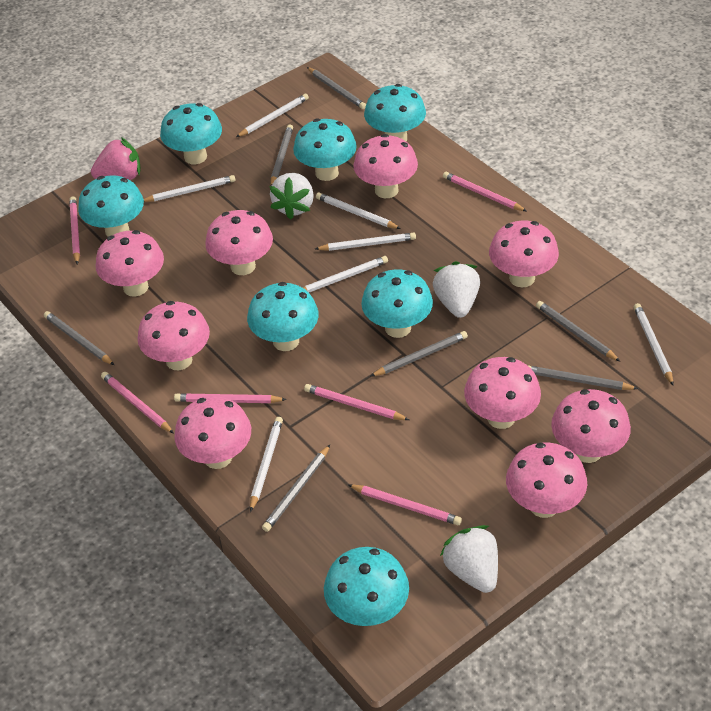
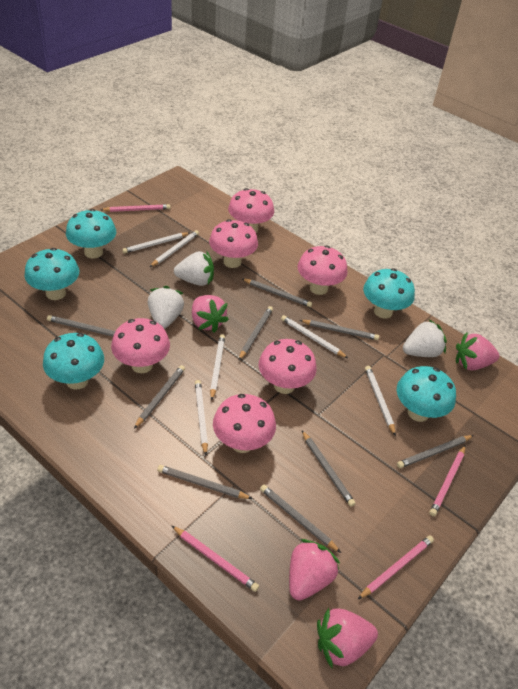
grey pencil: 7 -> 9
pink mushroom: 9 -> 6
pink pencil: 6 -> 4
pink strawberry: 1 -> 4
turquoise mushroom: 7 -> 5
white pencil: 7 -> 6

